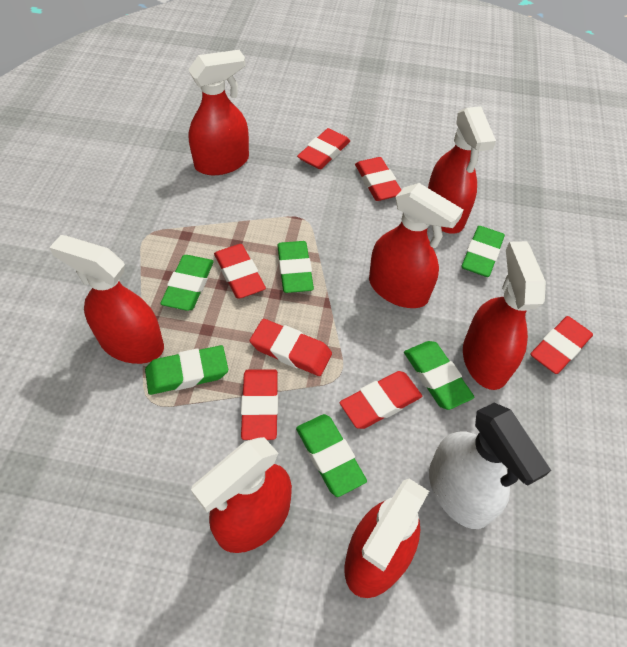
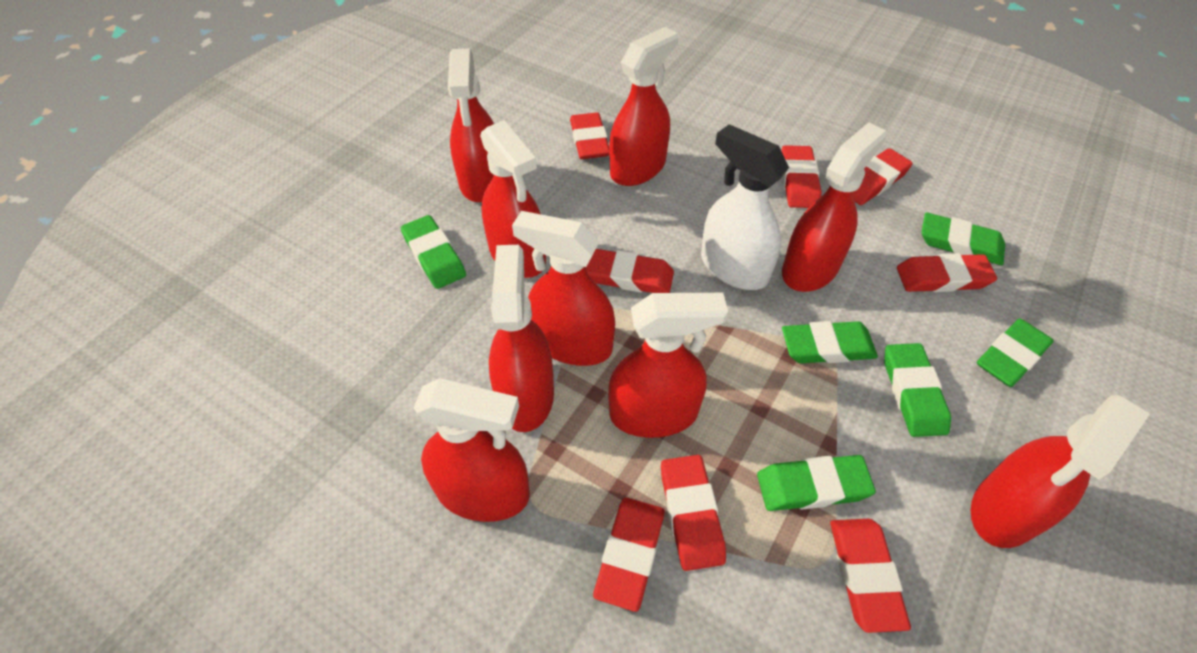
red eraser: 7 -> 8
red spray bottle: 7 -> 9

